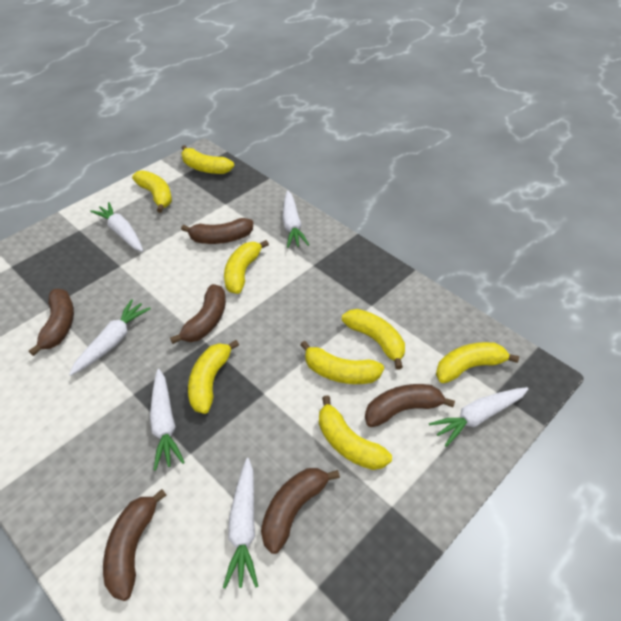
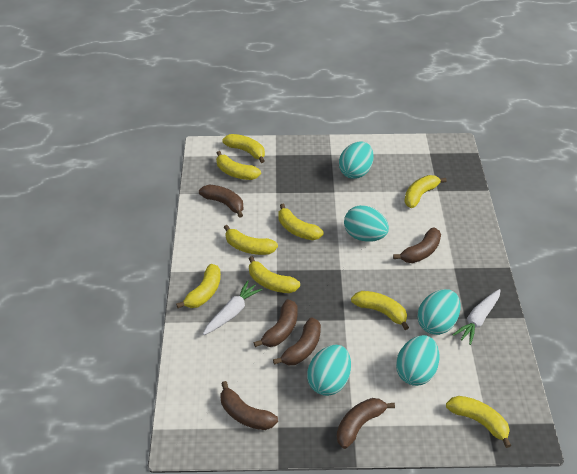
turquoise egg: 0 -> 5
white carrot: 6 -> 2
yellow banana: 8 -> 9

